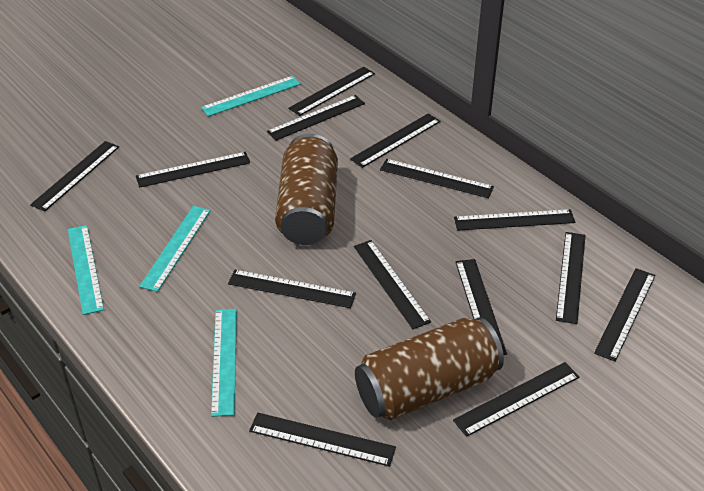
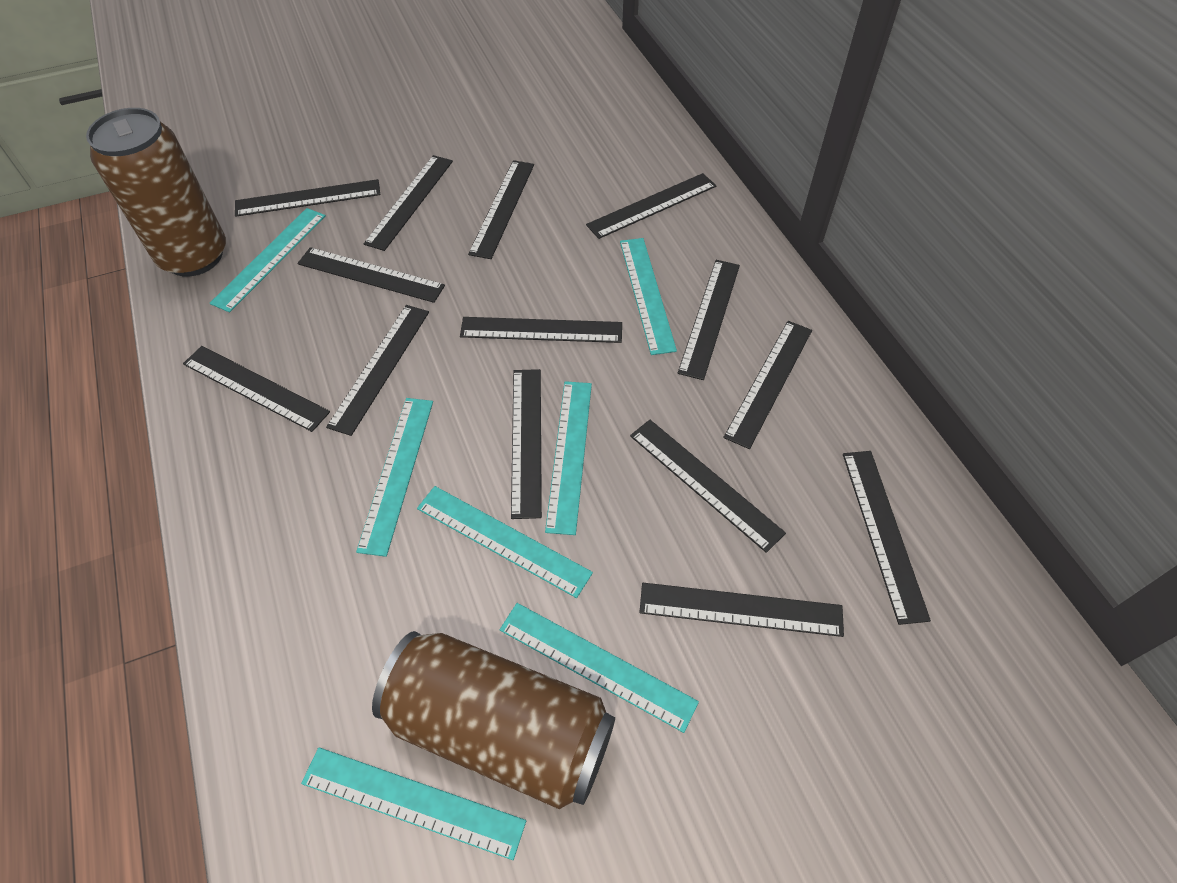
turquoise ruler: 4 -> 7

